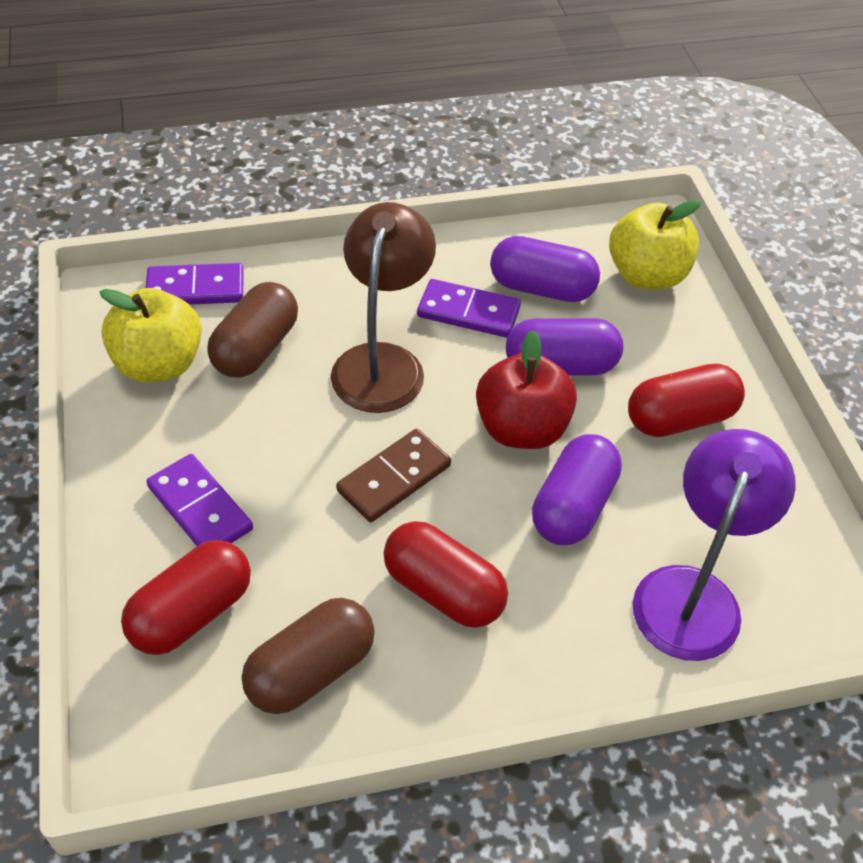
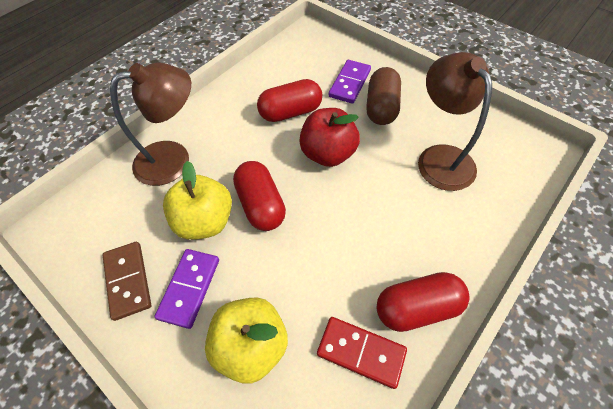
brown capsule: 2 -> 1
brown lamp: 1 -> 2
purple capsule: 3 -> 0
purple domino: 3 -> 2
purple lamp: 1 -> 0
red domino: 0 -> 1

